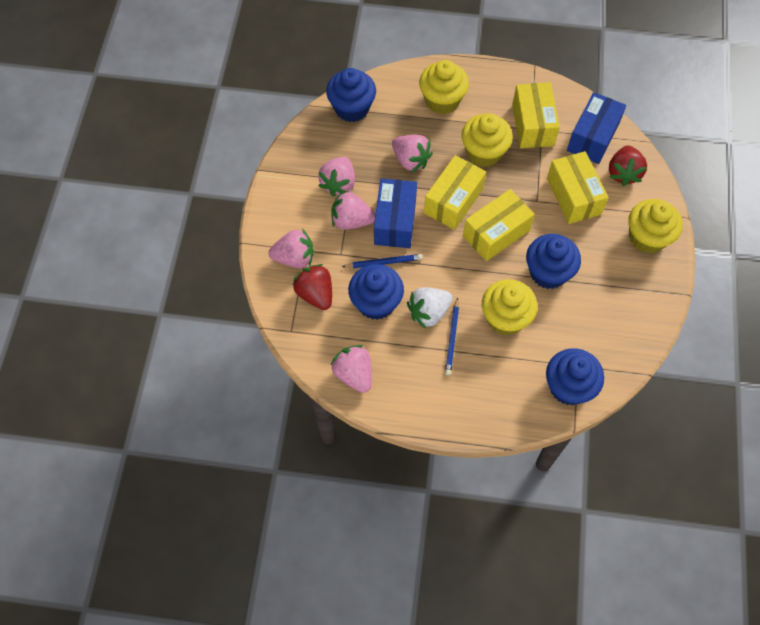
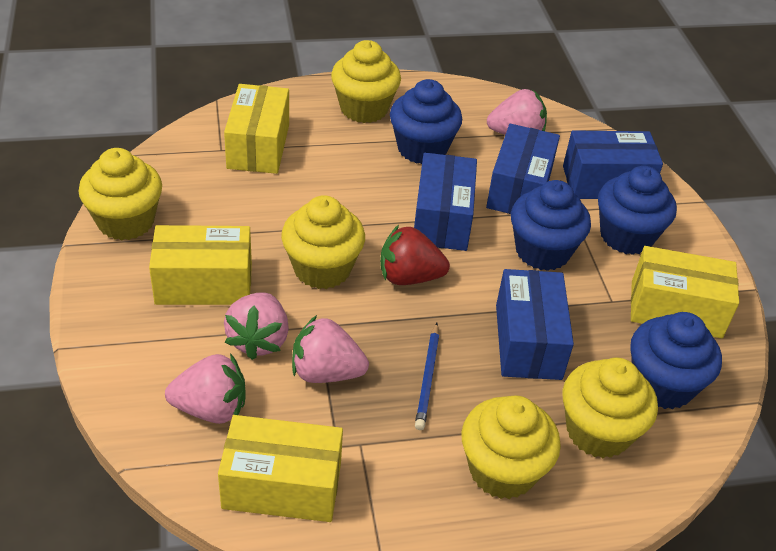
blue box: 2 -> 4
blue pencil: 2 -> 1
pink strawberry: 5 -> 4
red strawberry: 2 -> 1
white strawberry: 1 -> 0
yellow cupcake: 4 -> 5

